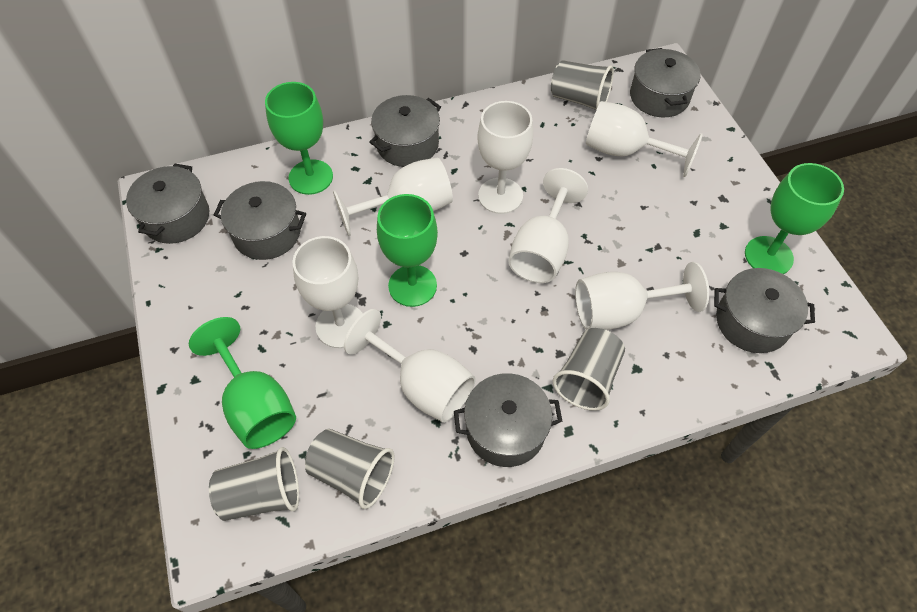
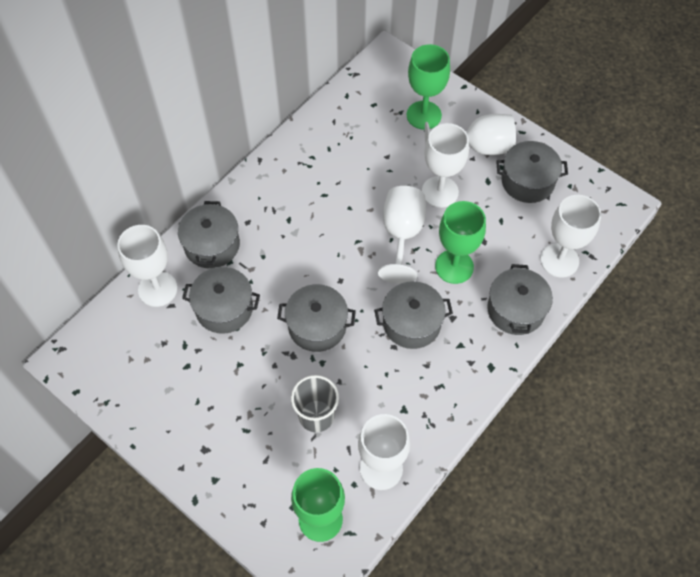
green goblet: 4 -> 3
grey cup: 4 -> 1
white goblet: 7 -> 6

